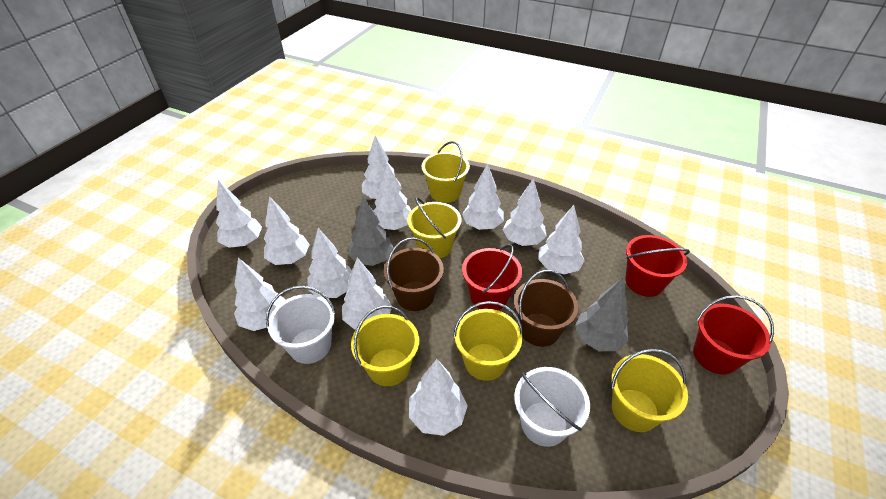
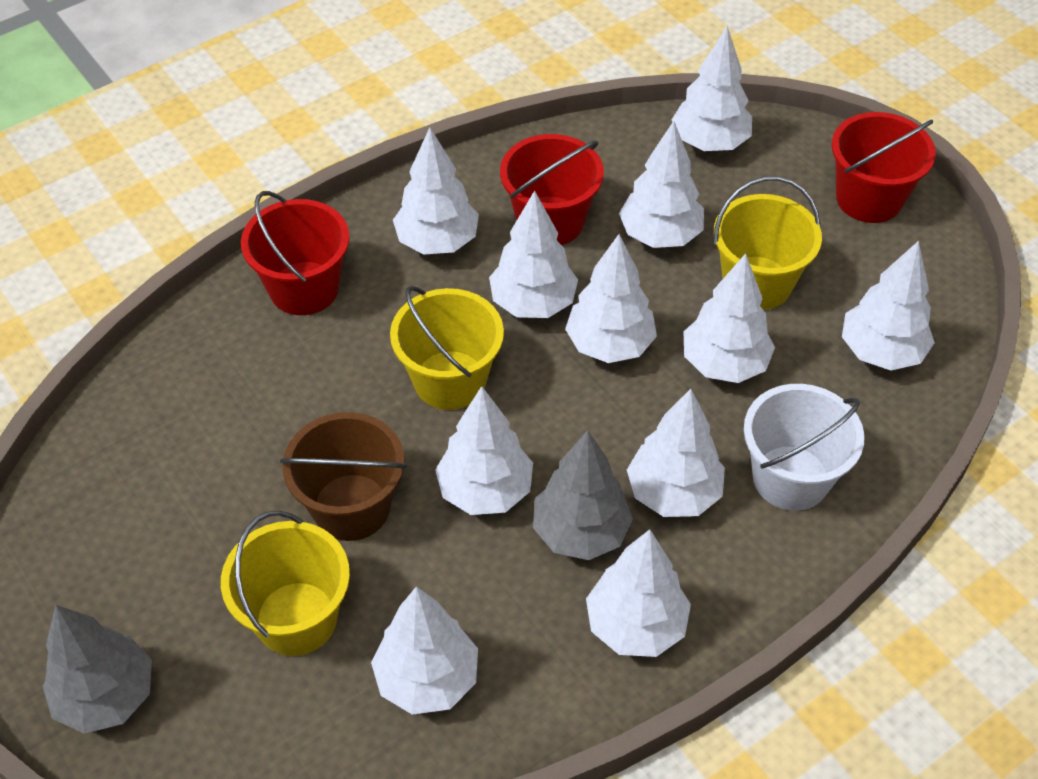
brown bucket: 2 -> 1
white bucket: 2 -> 1
yellow bucket: 5 -> 3

